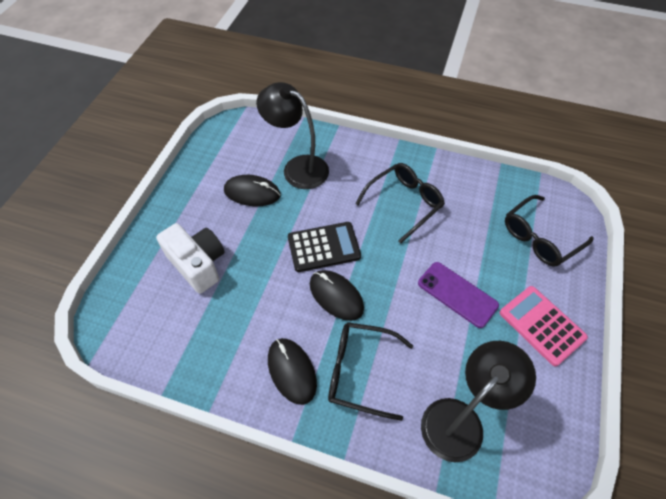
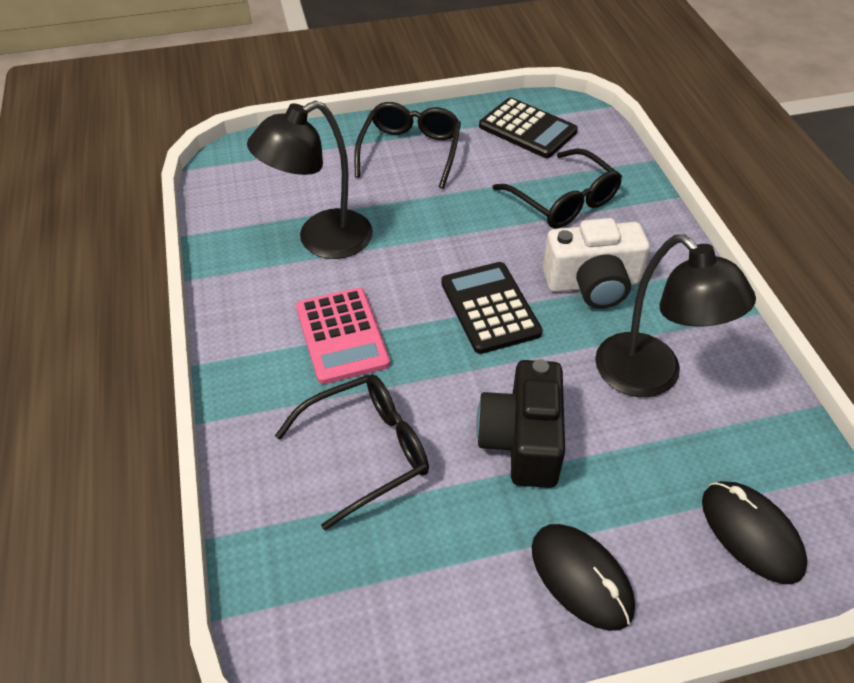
black calculator: 1 -> 2
black camera: 0 -> 1
black mouse: 3 -> 2
purple phone: 1 -> 0

